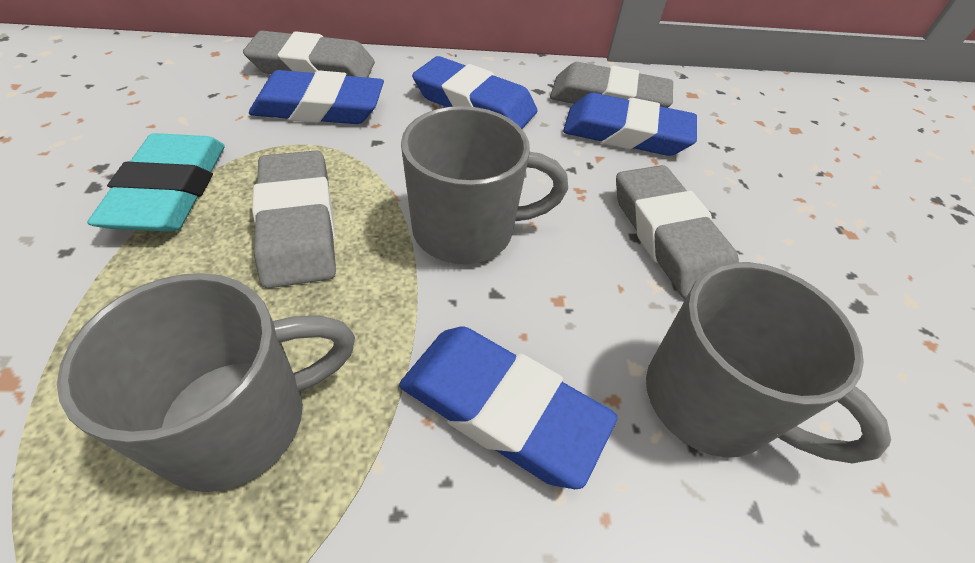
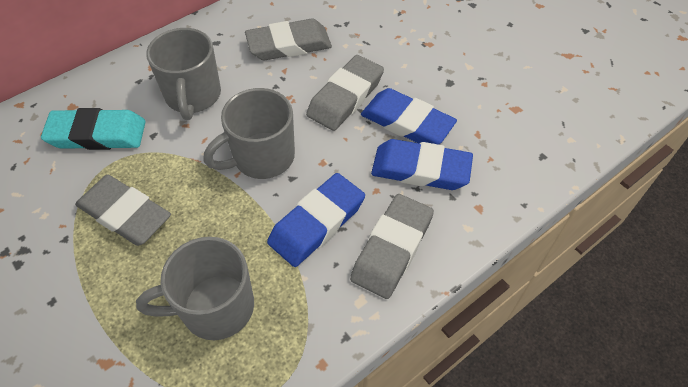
blue eraser: 4 -> 3

